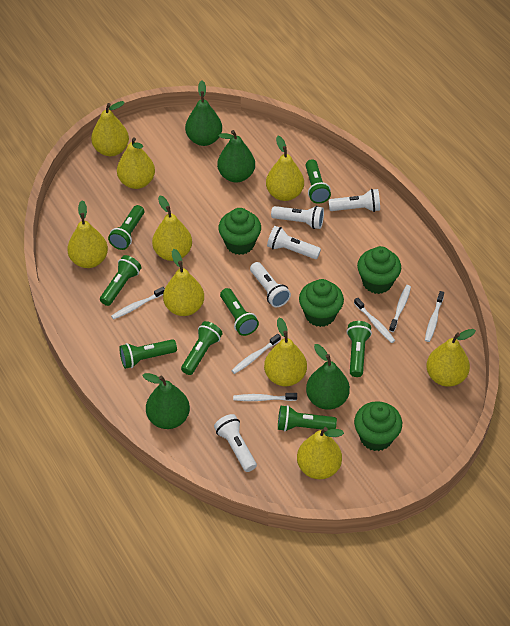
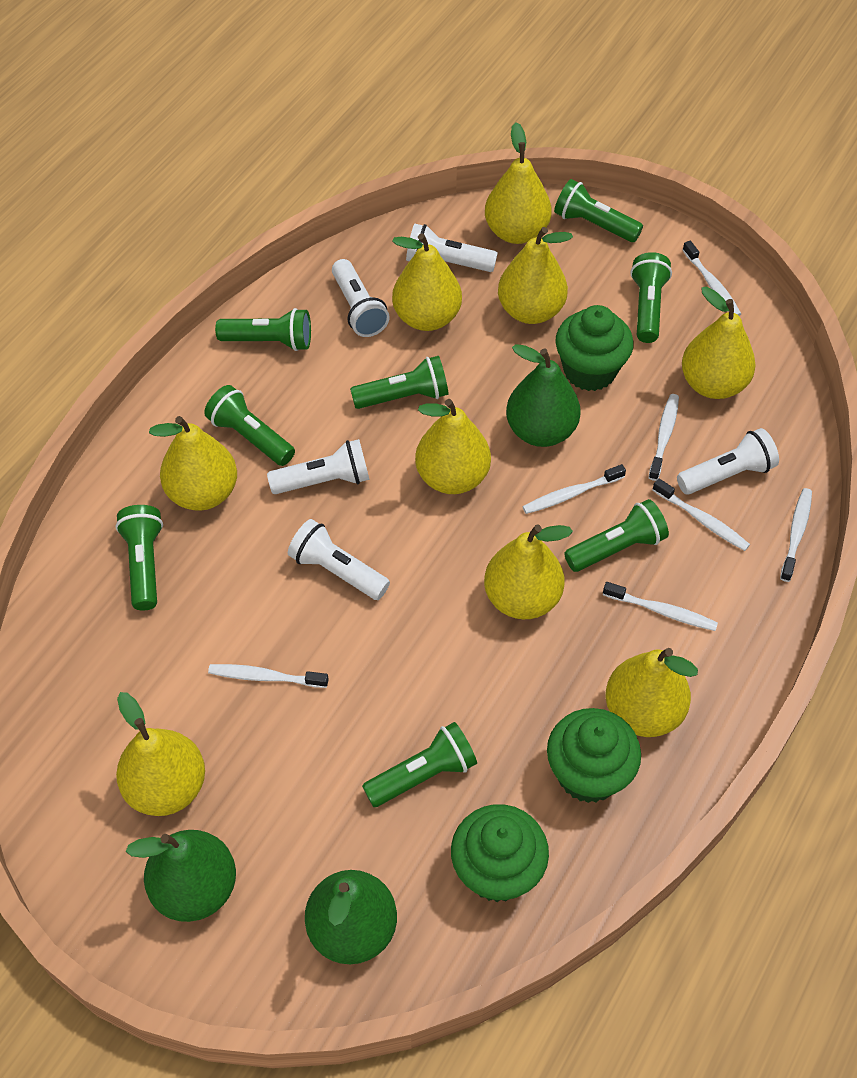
green cupcake: 4 -> 3
green pear: 4 -> 3
white toothbrush: 6 -> 7

